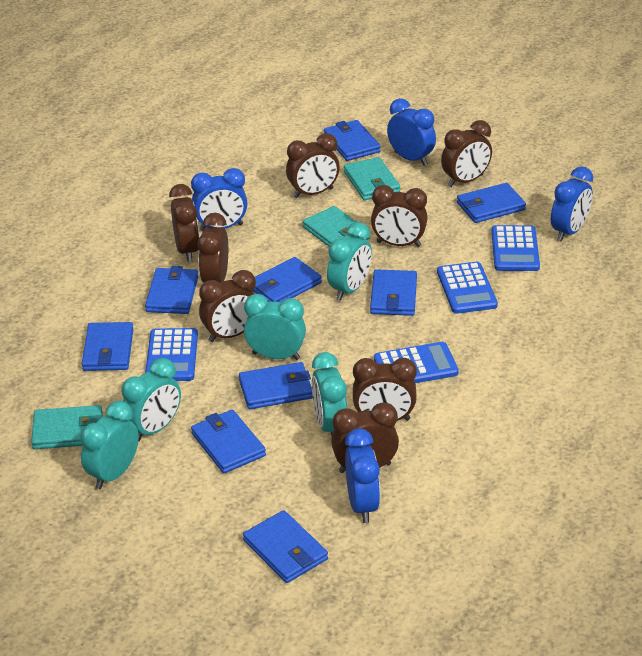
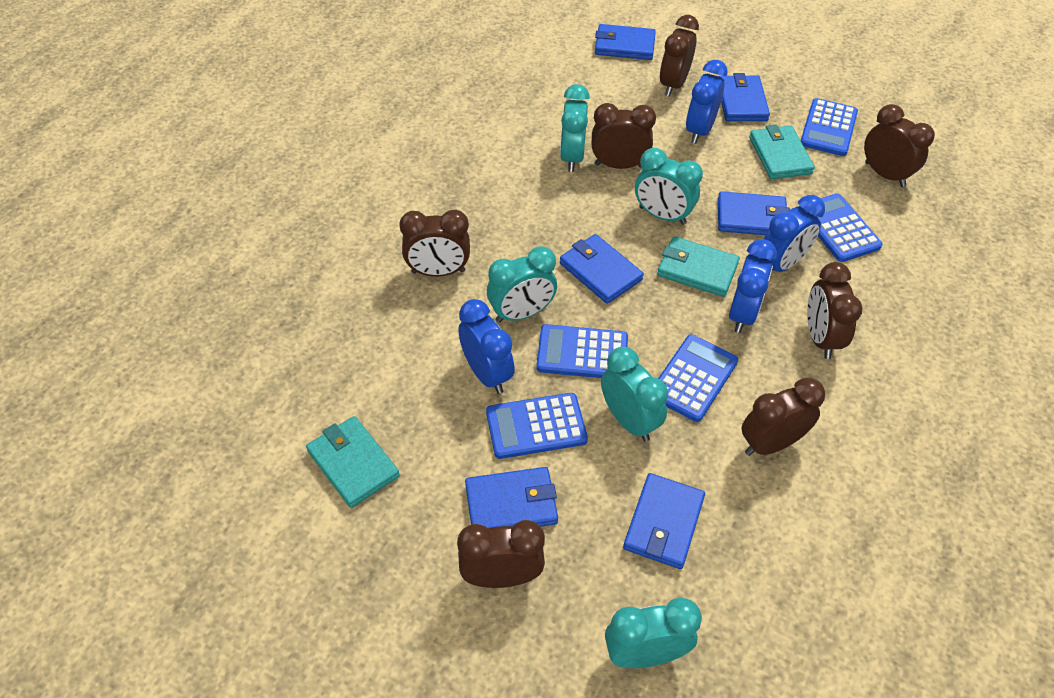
blue calculator: 4 -> 5
blue wallet: 9 -> 6
brown clock: 8 -> 7

